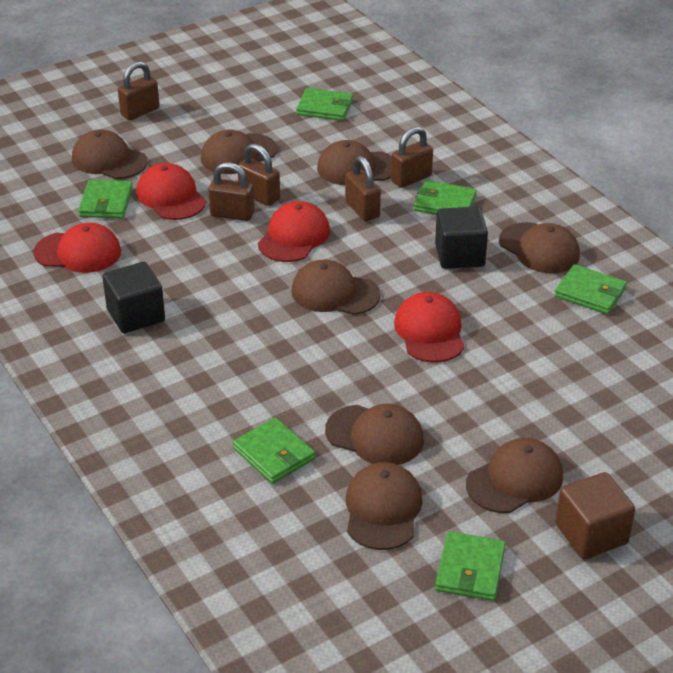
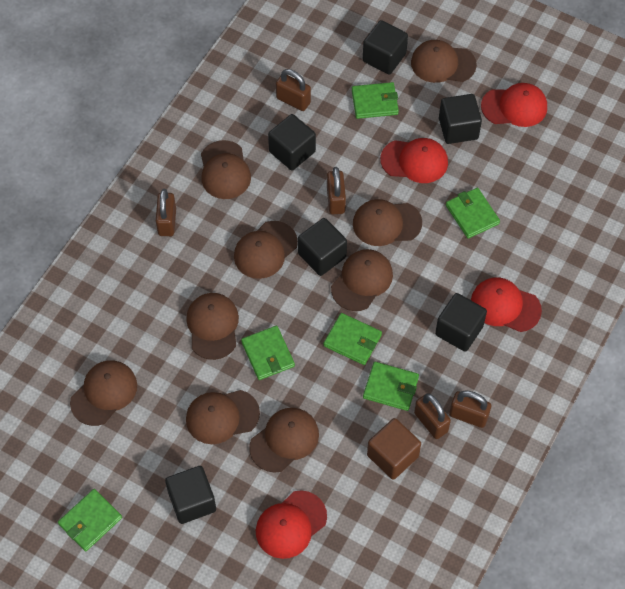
black cube: 2 -> 6
brown cap: 8 -> 9

